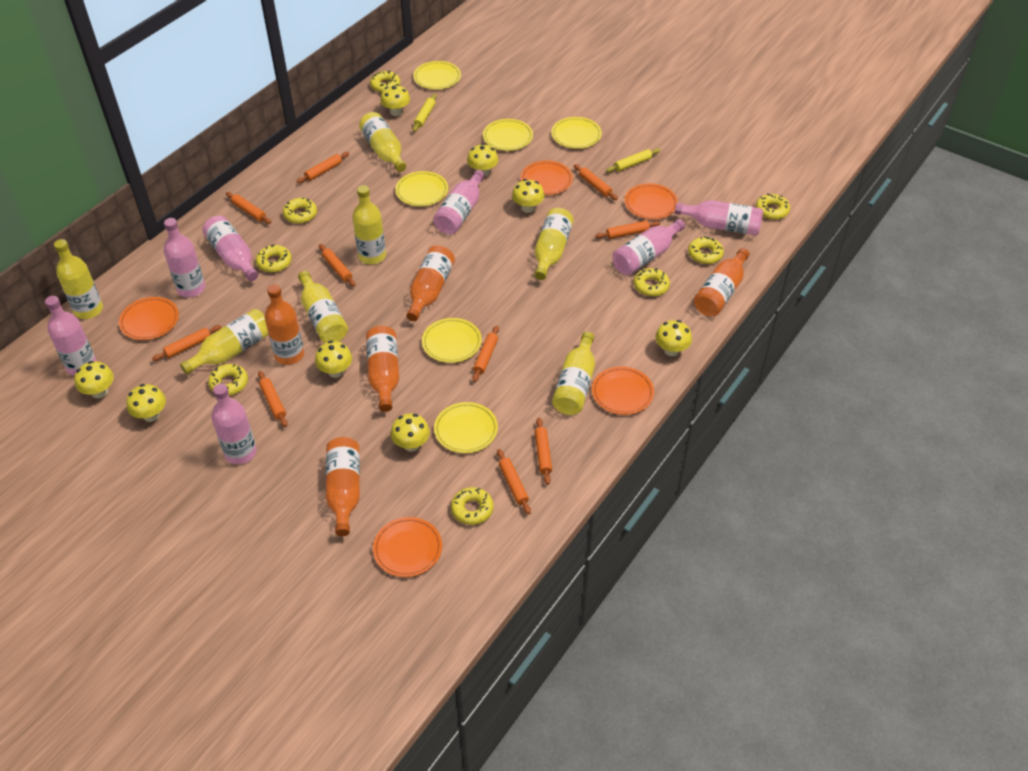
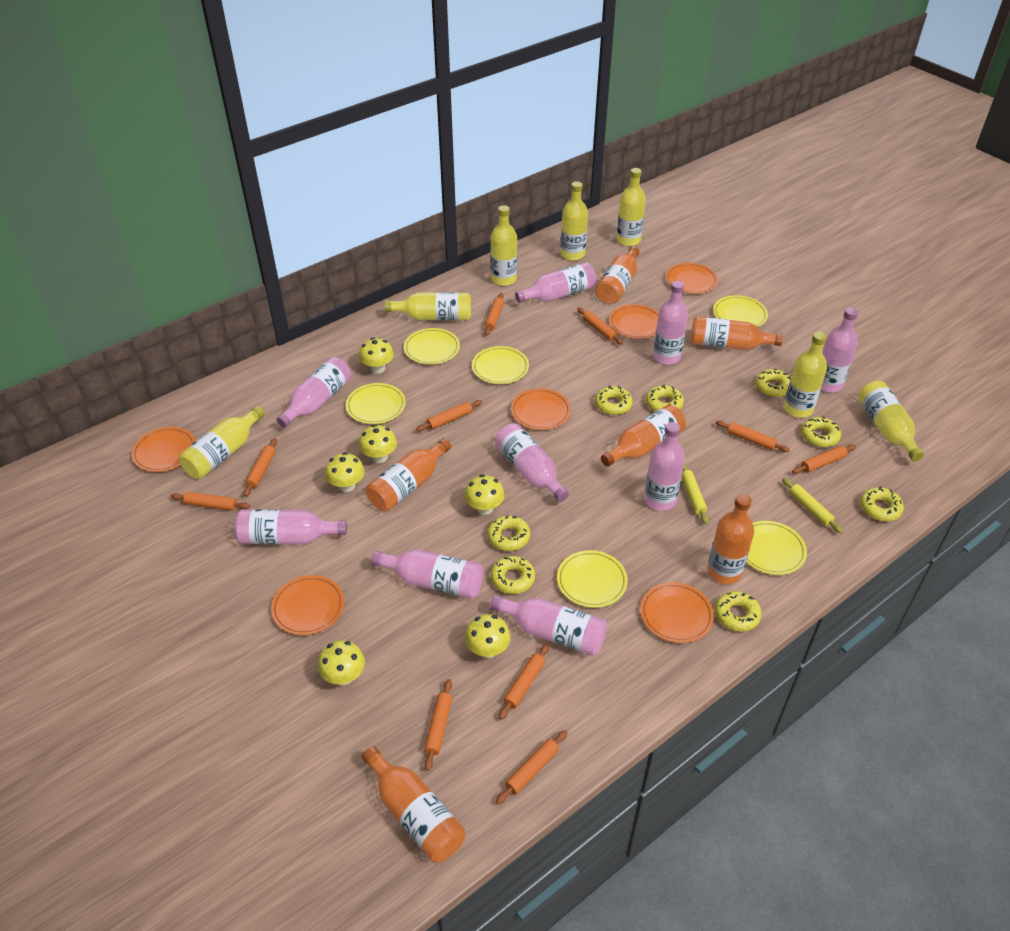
orange bottle: 5 -> 6
orange plate: 5 -> 6
pink bottle: 7 -> 9
yellow mushroom: 8 -> 6

